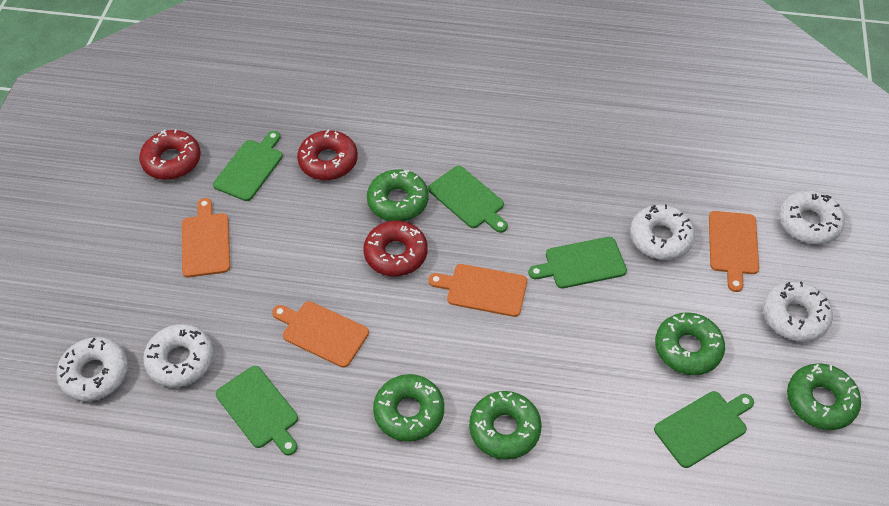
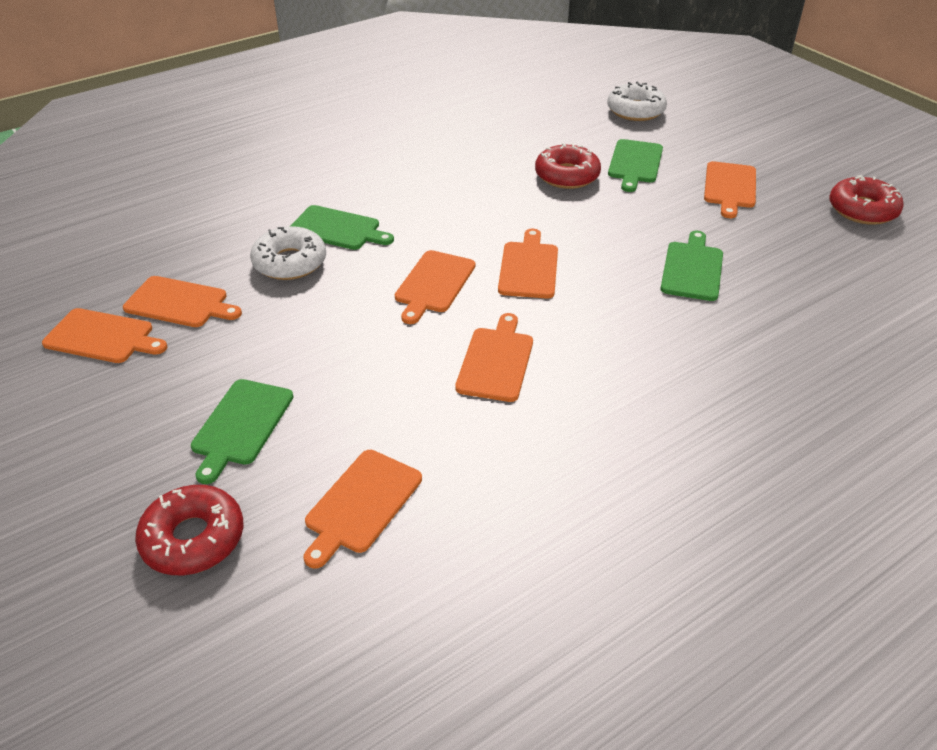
green cutting board: 5 -> 4
green donut: 5 -> 0
orange cutting board: 4 -> 7
white donut: 5 -> 2

